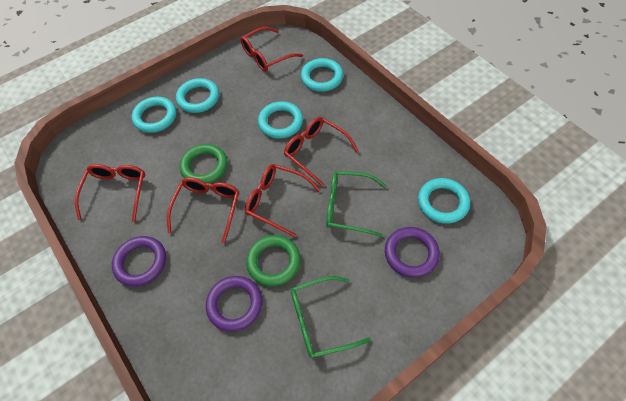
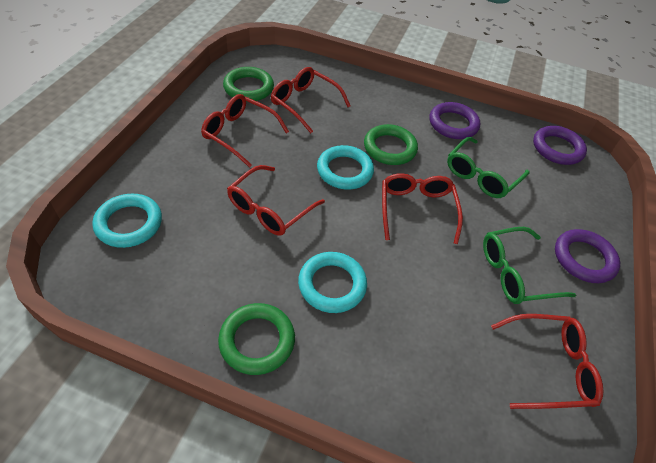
green ring: 2 -> 3
turquoise ring: 5 -> 3

